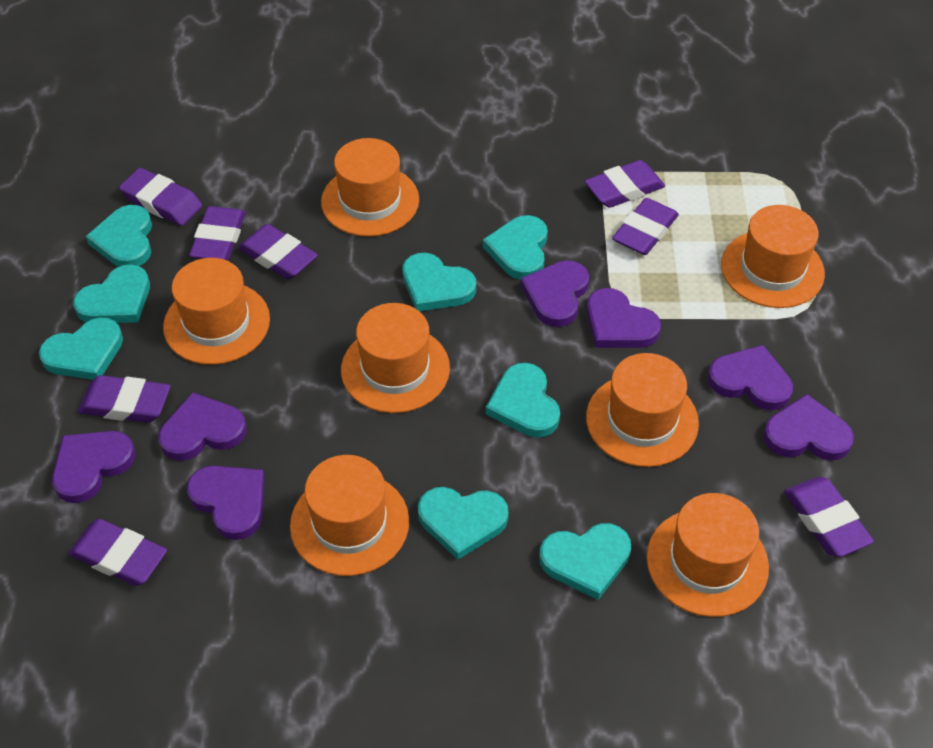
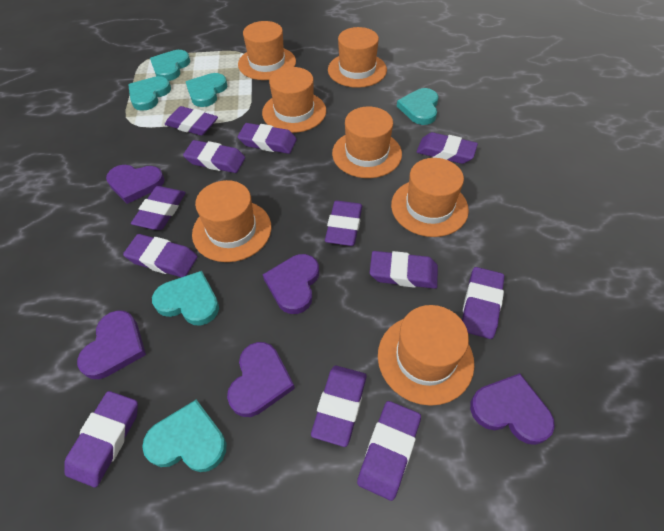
purple eraser: 8 -> 12
purple heart: 7 -> 5
turquoise heart: 8 -> 6

